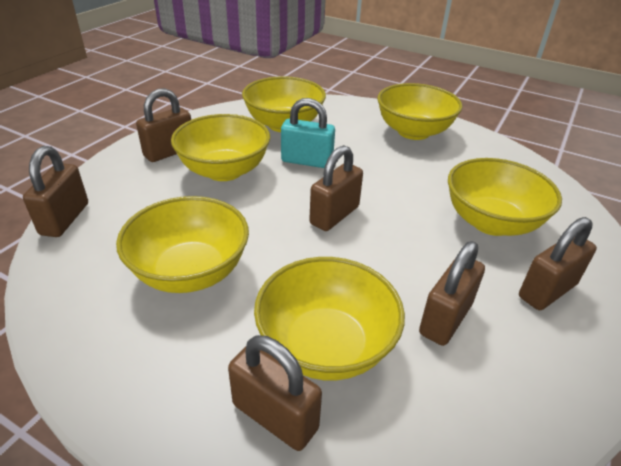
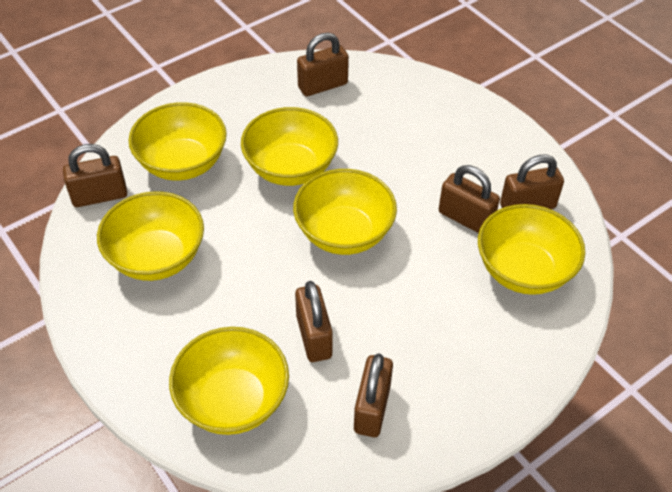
turquoise padlock: 1 -> 0

